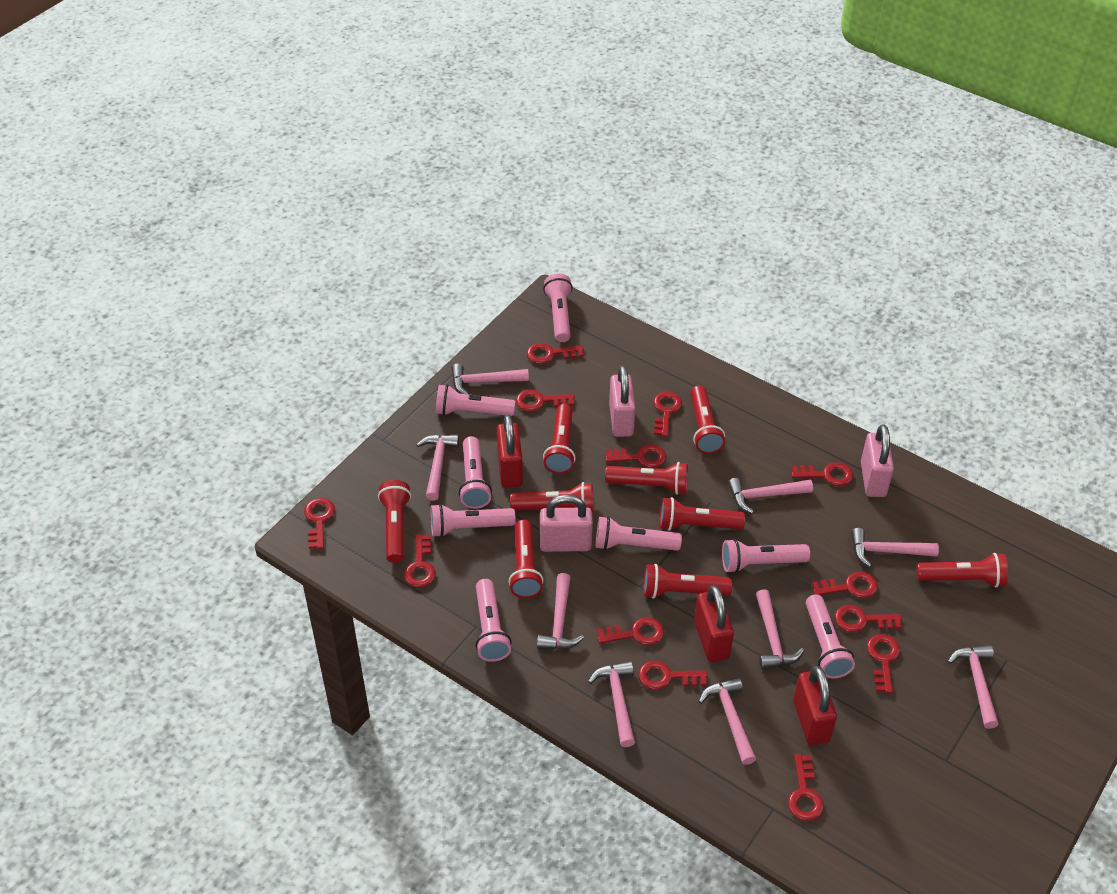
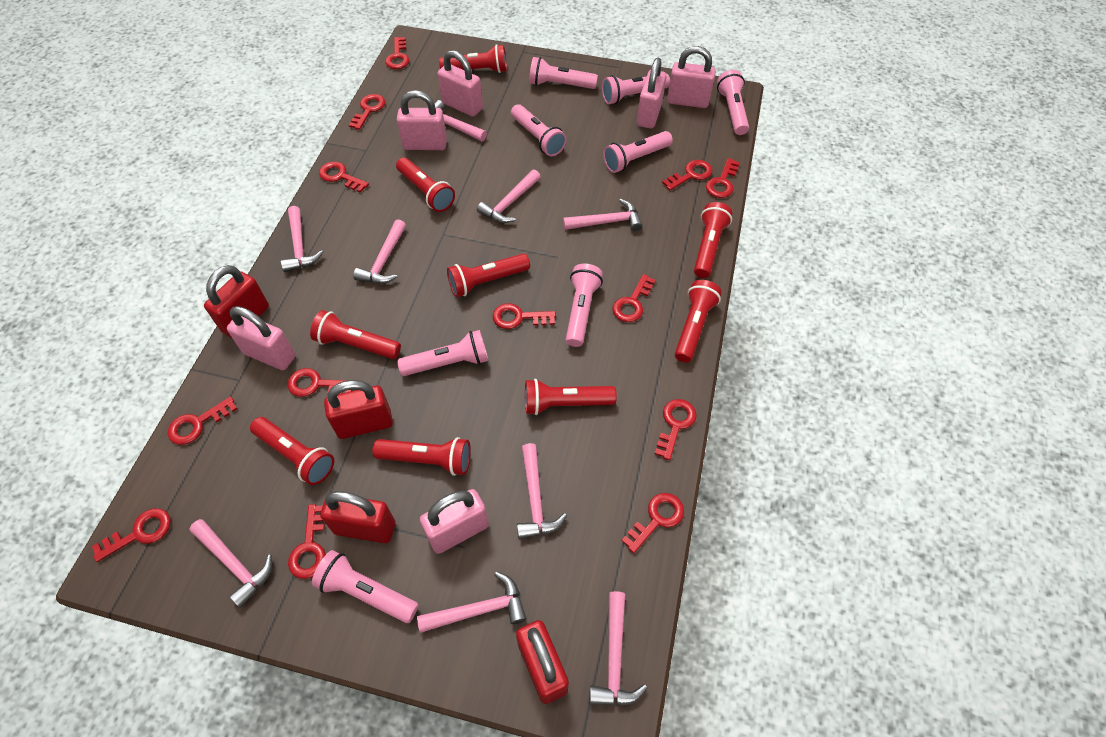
pink padlock: 3 -> 6
red padlock: 3 -> 4

